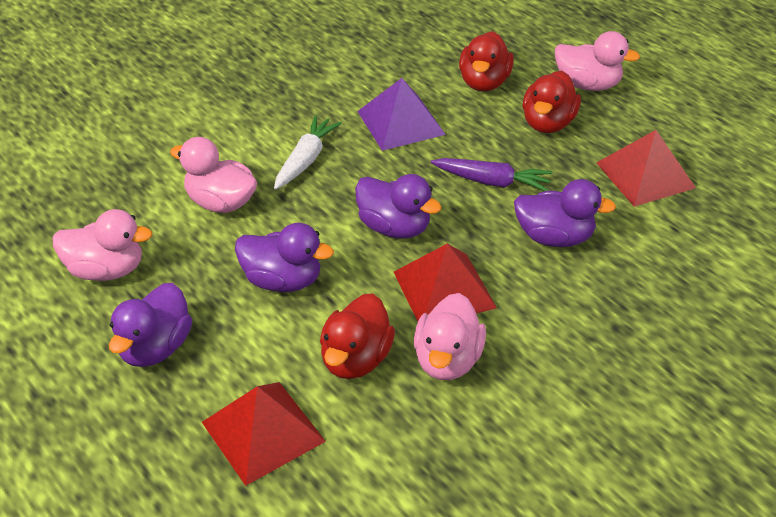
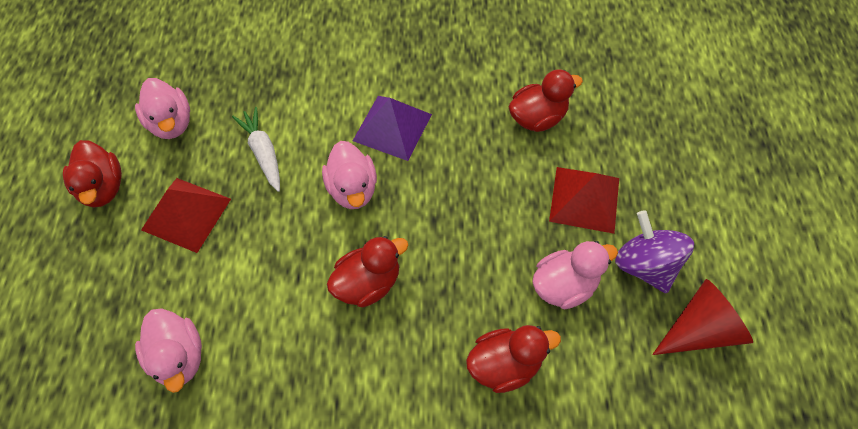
purple carrot: 1 -> 0
purple duck: 4 -> 0
purple spinning top: 0 -> 1
red cone: 0 -> 1
red duck: 3 -> 4
red pyramid: 3 -> 2

